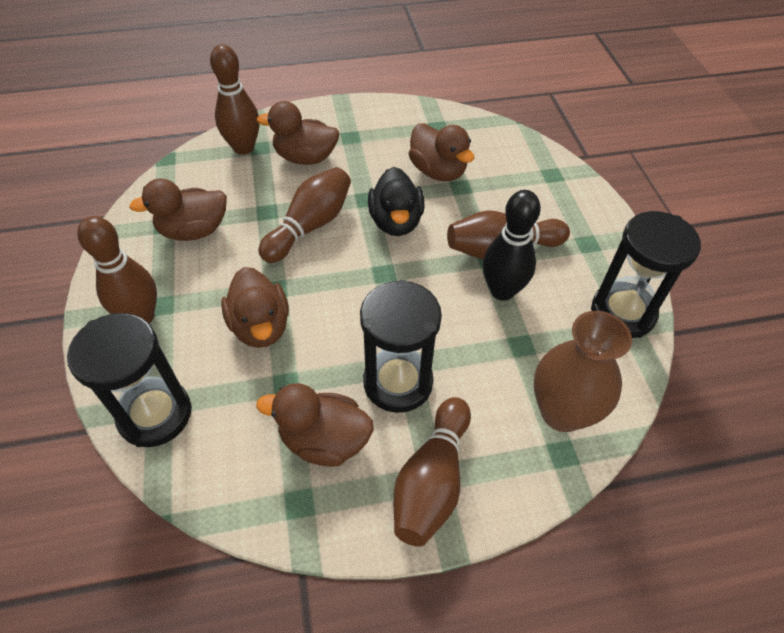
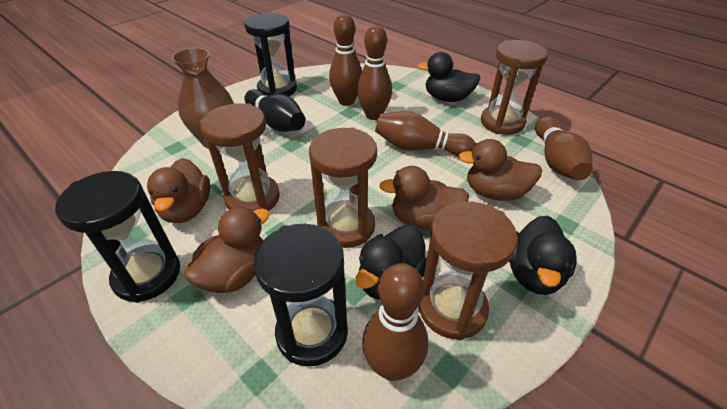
black duck: 1 -> 3
brown duck: 5 -> 4
brown hourglass: 0 -> 4

